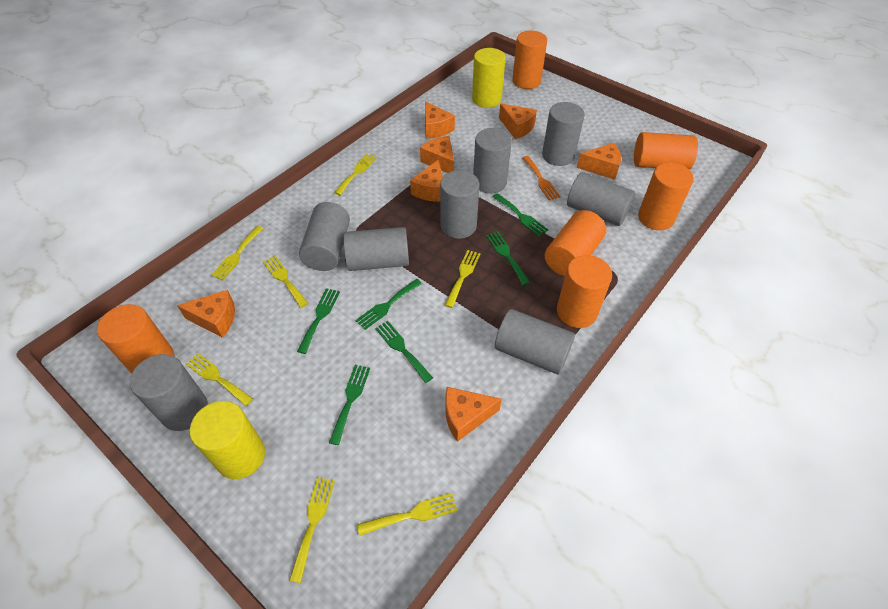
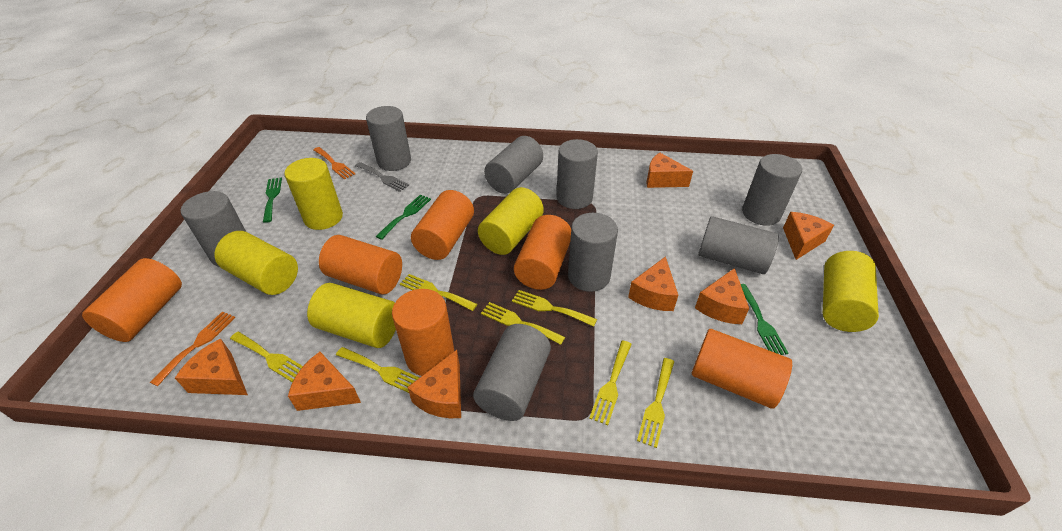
green fork: 6 -> 3
grey fork: 0 -> 1
orange fork: 1 -> 2
yellow cylinder: 2 -> 5

